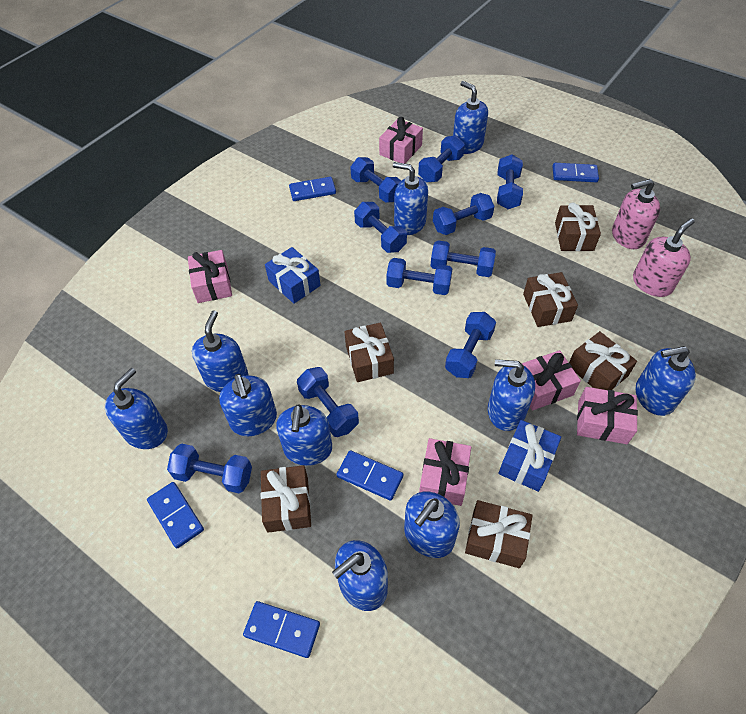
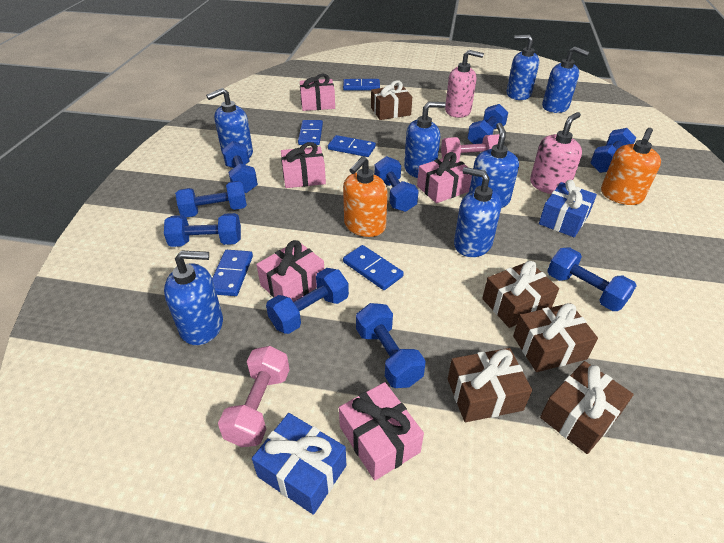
blue dumbbell: 10 -> 9
blue soap dispenser: 10 -> 7
brown gift: 6 -> 5
orange soap dispenser: 0 -> 2
pink dumbbell: 0 -> 2

